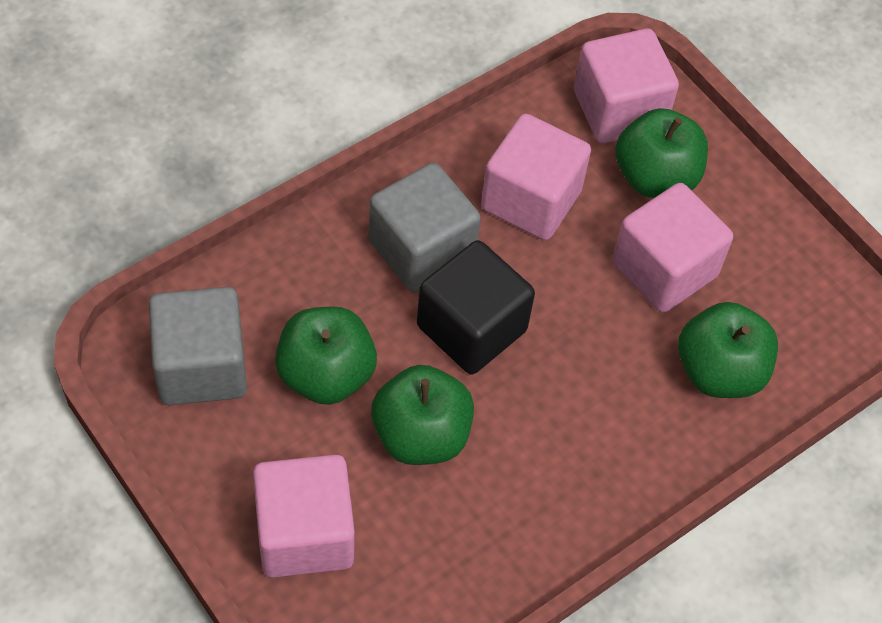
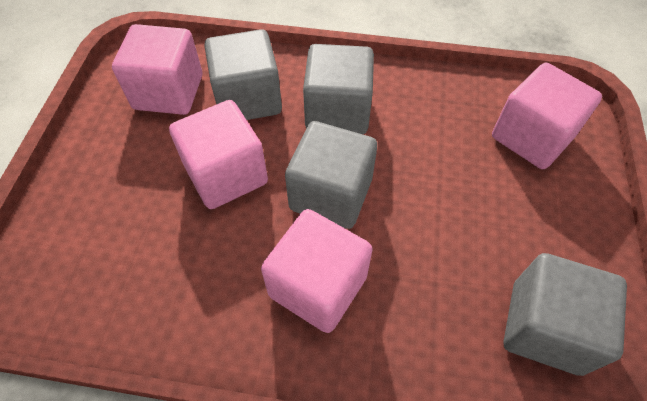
black cube: 1 -> 0
green apple: 4 -> 0
grey cube: 2 -> 4

